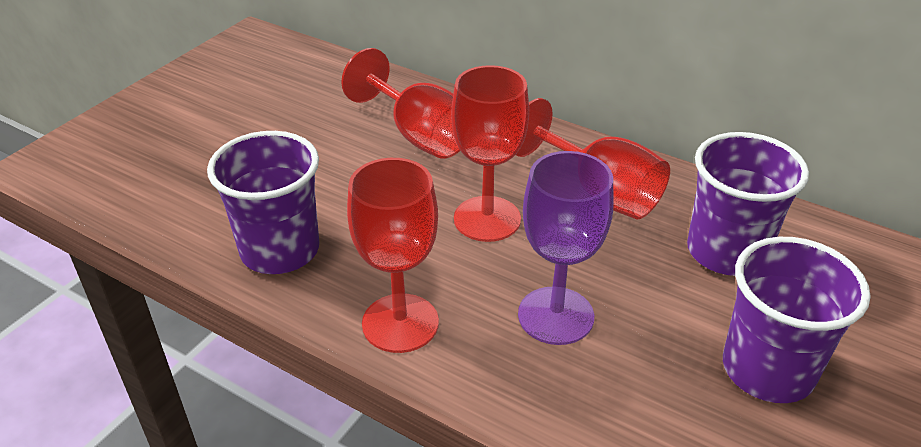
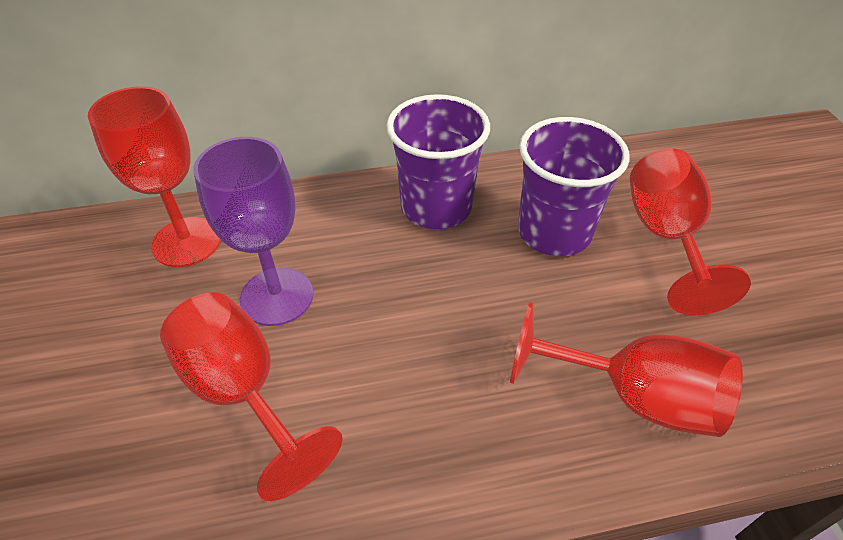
purple cup: 3 -> 2

